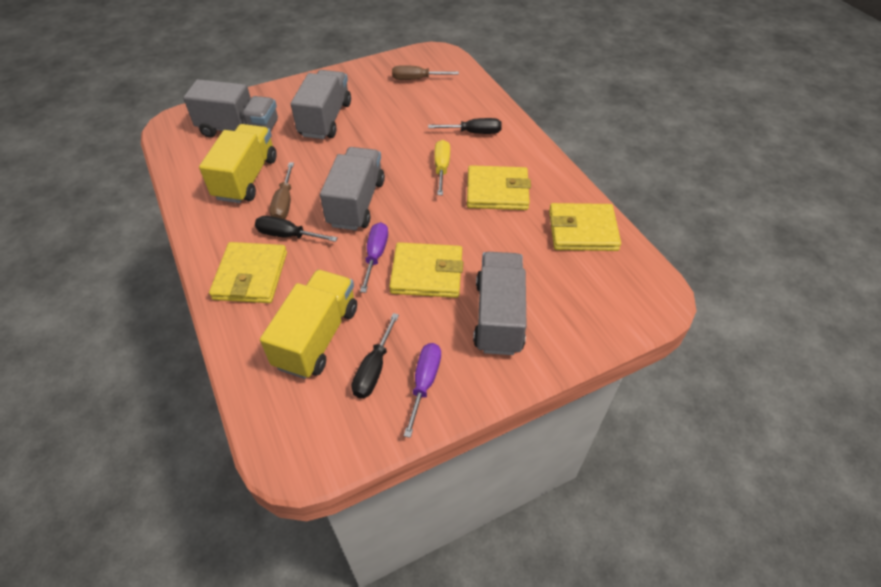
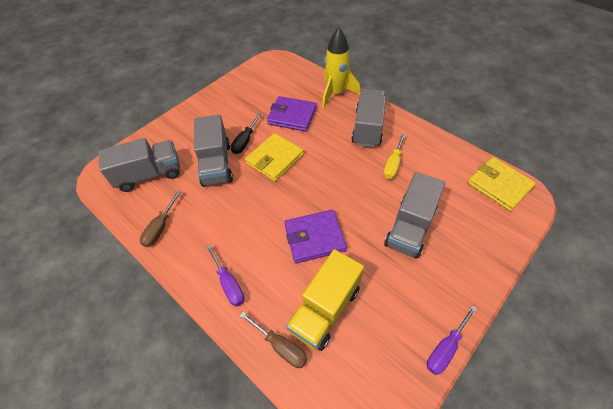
black screwdriver: 3 -> 1
purple wallet: 0 -> 2
yellow rocket: 0 -> 1
yellow truck: 2 -> 1
yellow wallet: 4 -> 2

